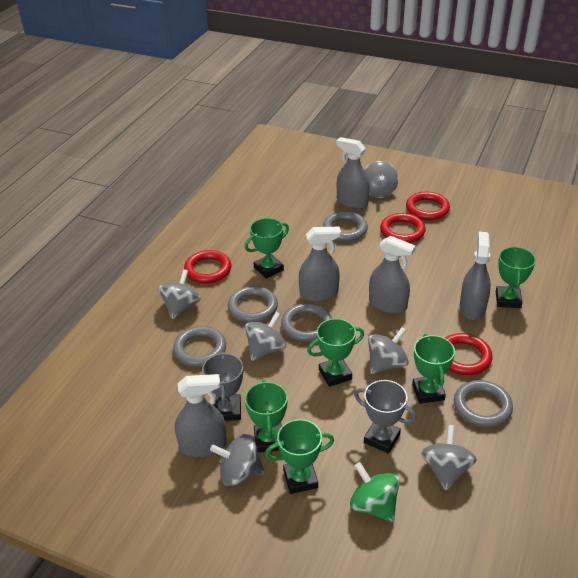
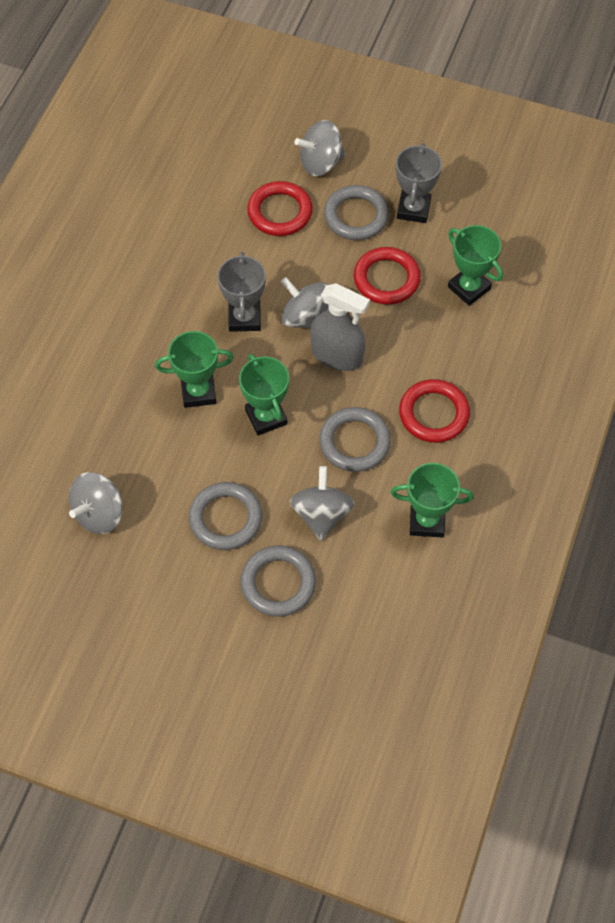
green spinning top: 1 -> 0
green trophy: 6 -> 4
grey ring: 5 -> 4
grey spinning top: 6 -> 4
grey spray bottle: 5 -> 1
red ring: 4 -> 3

